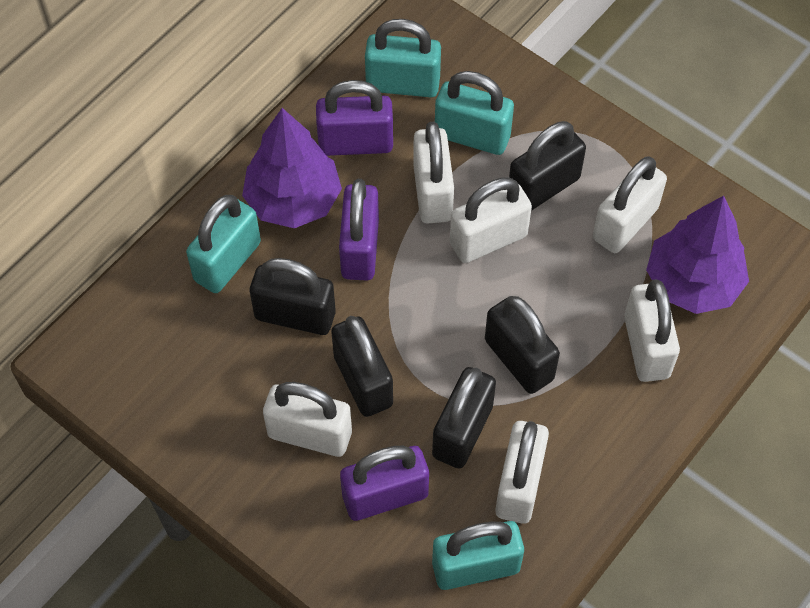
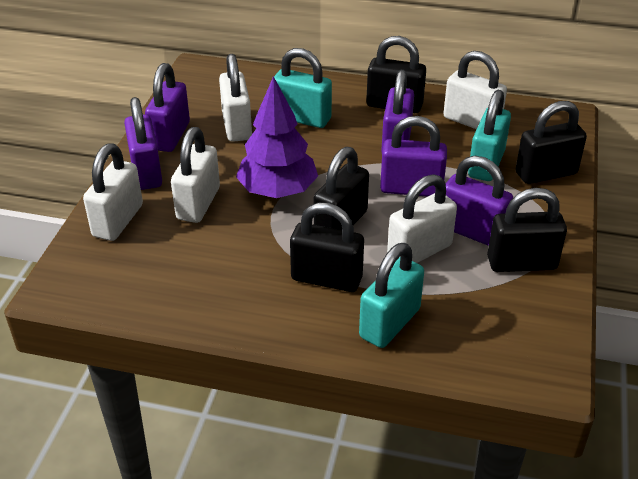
purple padlock: 3 -> 5
purple tree: 2 -> 1
turquoise padlock: 4 -> 3
white padlock: 6 -> 5

